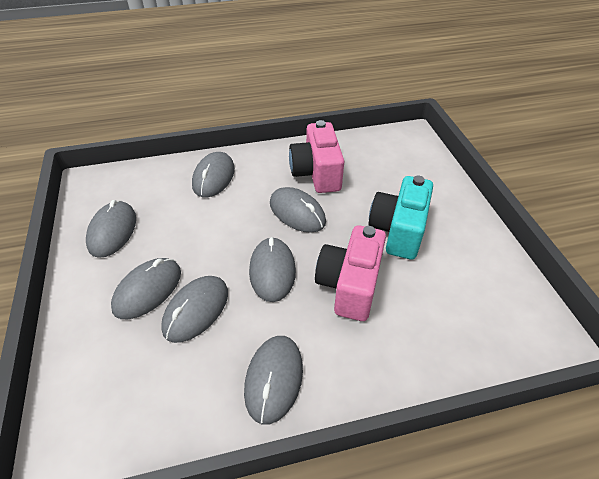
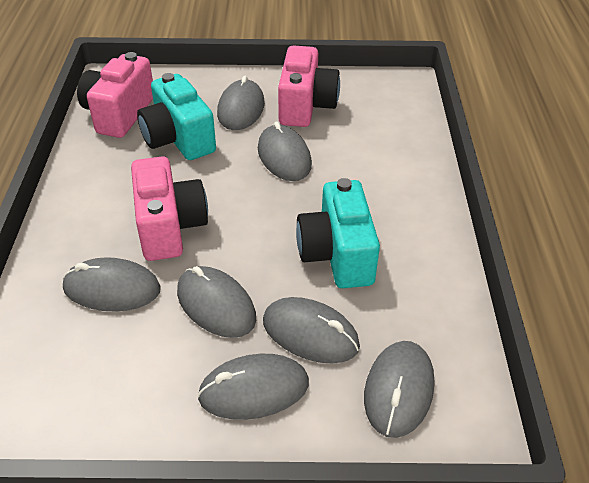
pink camera: 2 -> 3
turquoise camera: 1 -> 2

